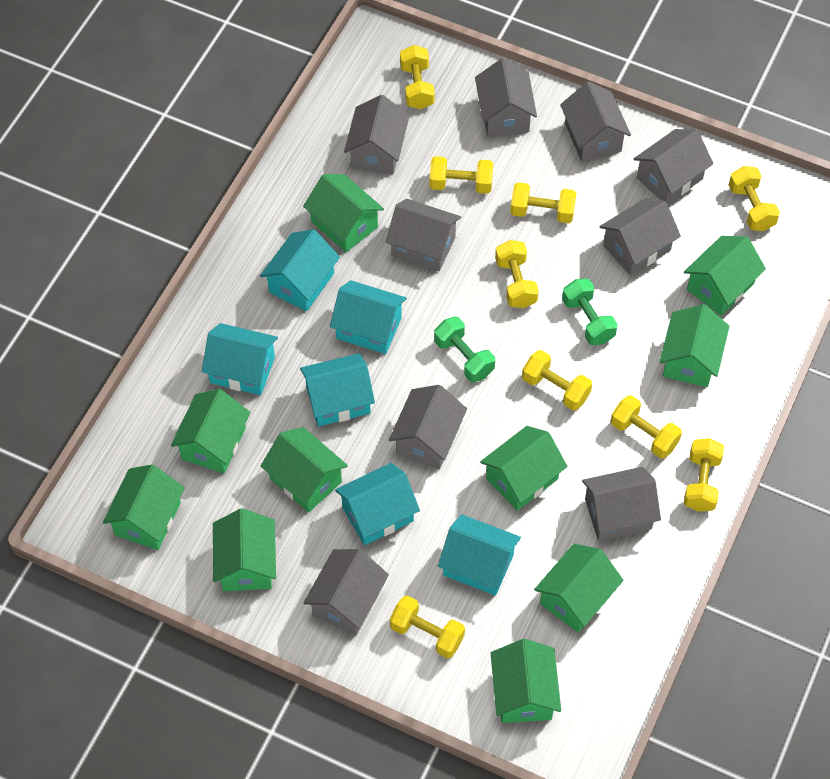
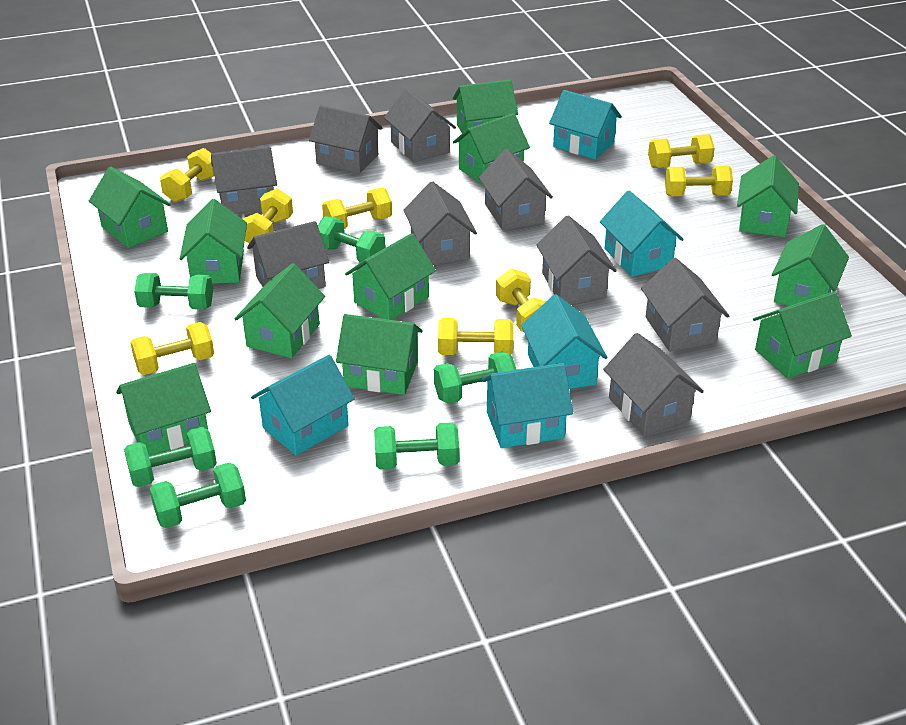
green dumbbell: 2 -> 6
green house: 10 -> 11
turquoise house: 6 -> 5
yellow dumbbell: 9 -> 8

